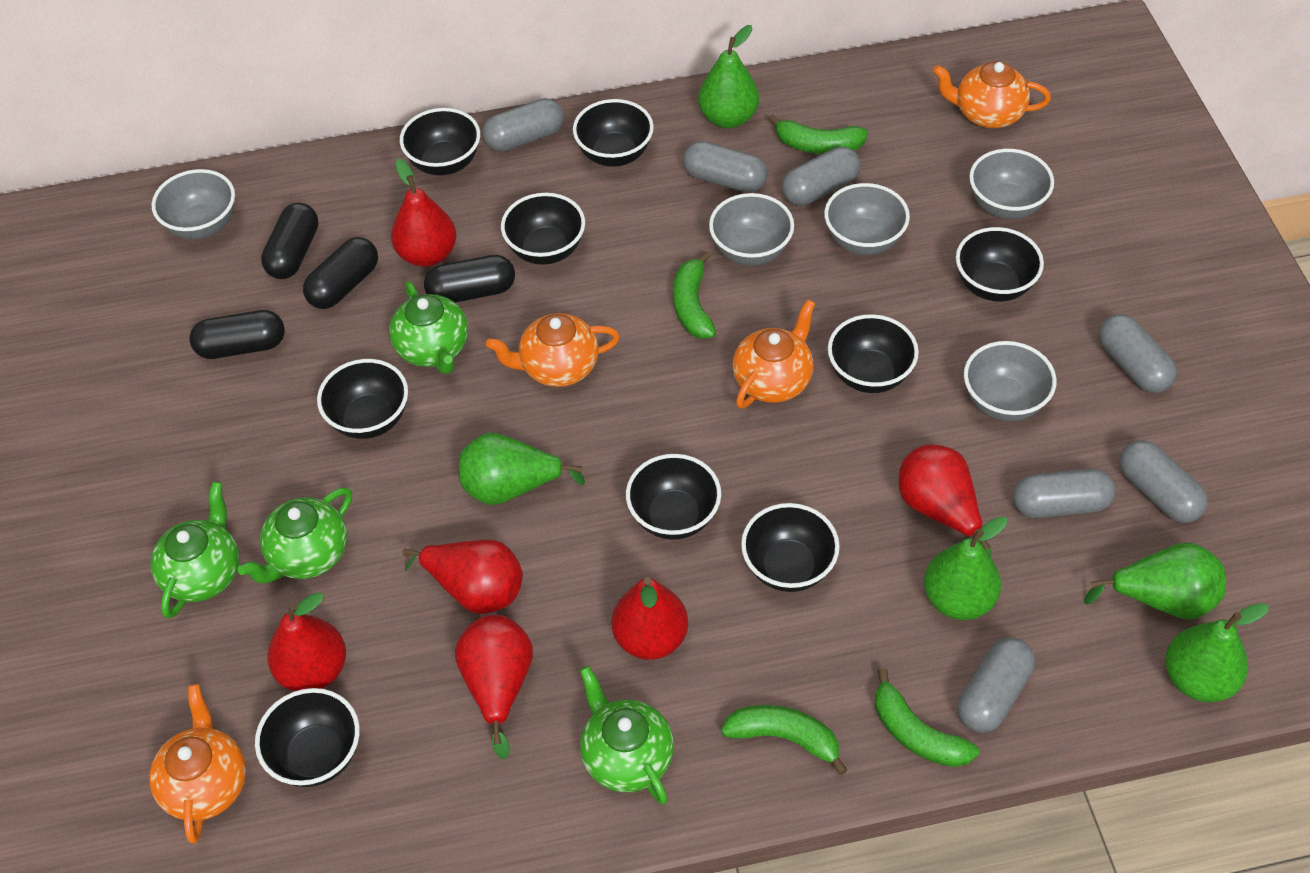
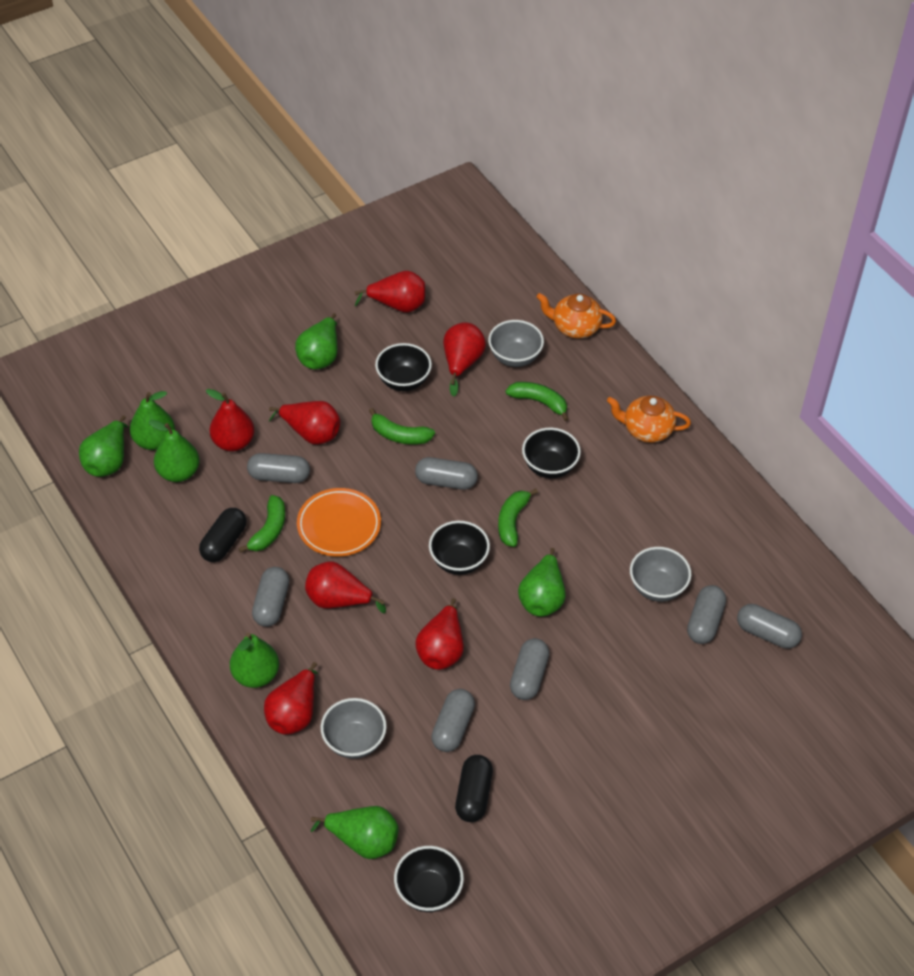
black bowl: 9 -> 4
black capsule: 4 -> 2
green pear: 5 -> 7
green teapot: 4 -> 0
grey bowl: 5 -> 3
orange plate: 0 -> 1
orange teapot: 4 -> 2
red pear: 6 -> 7

